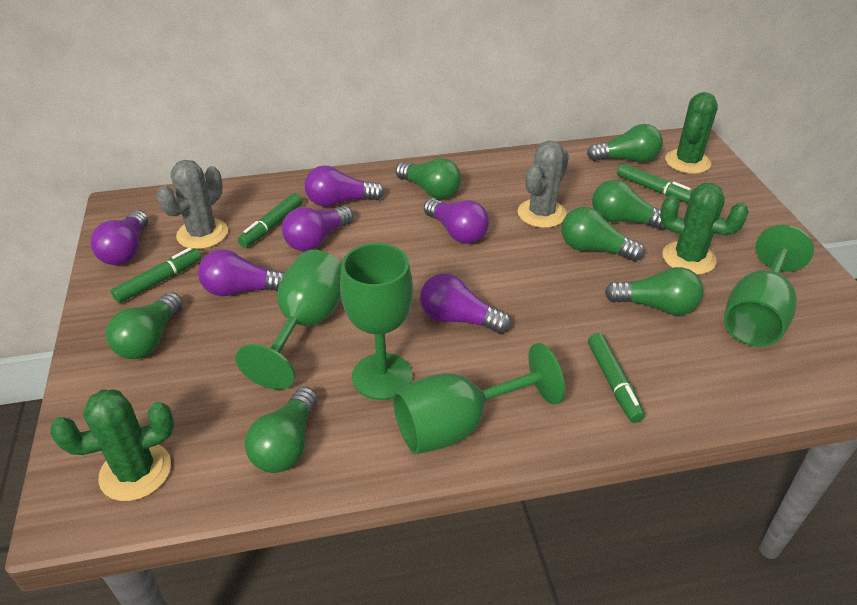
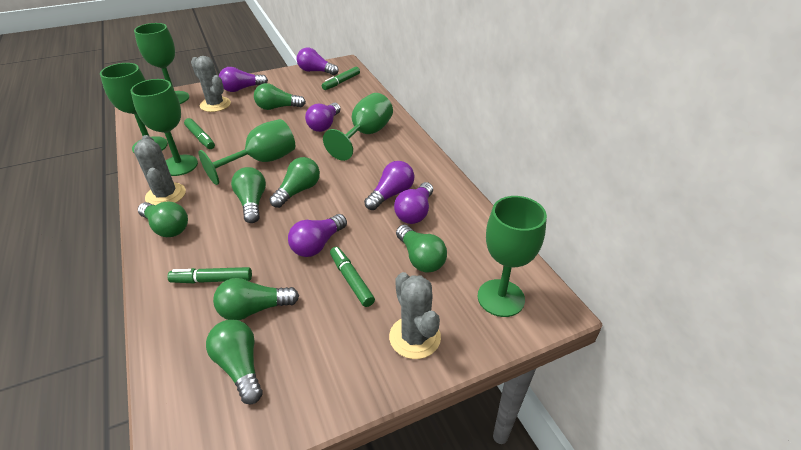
green cactus: 3 -> 0
green goblet: 4 -> 6
grey cactus: 2 -> 3

